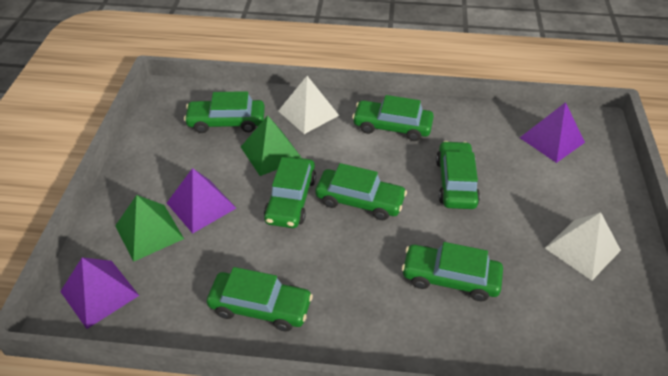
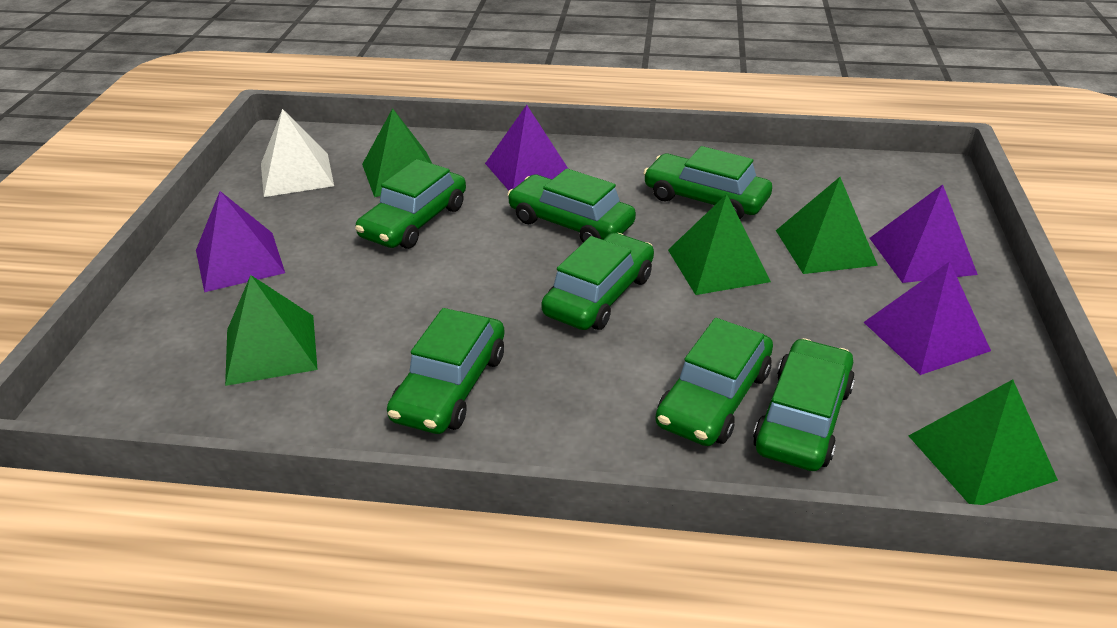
green pyramid: 2 -> 5
purple pyramid: 3 -> 4
white pyramid: 2 -> 1

